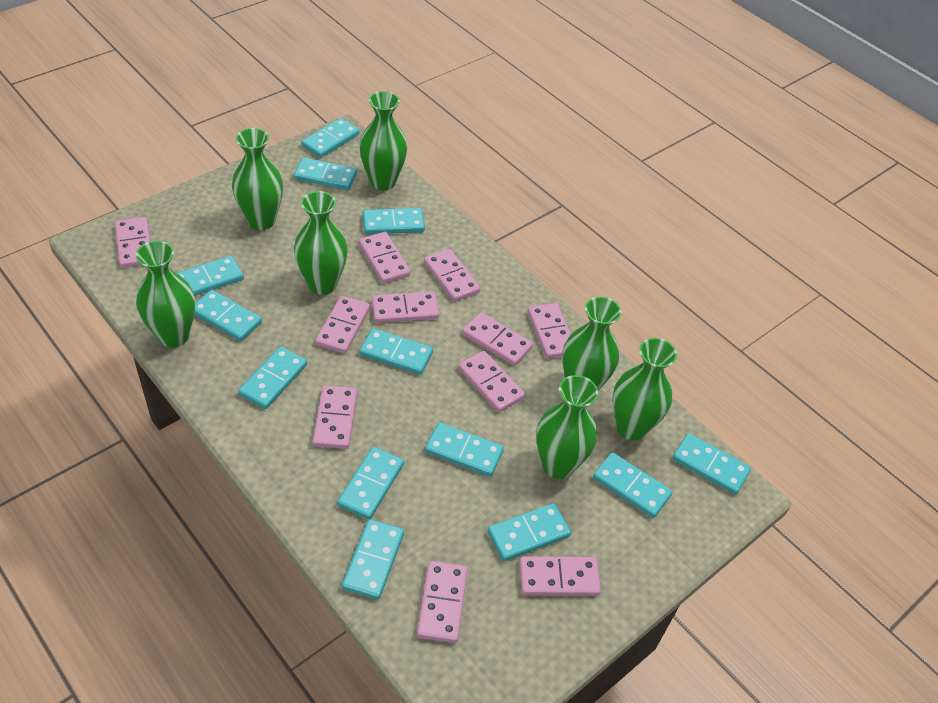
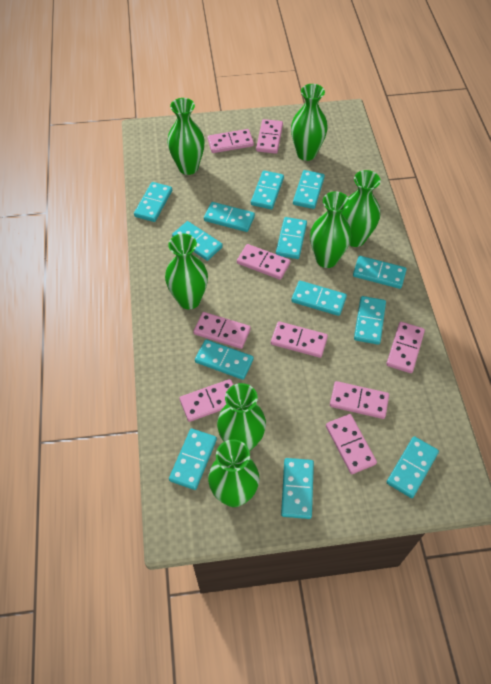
pink domino: 11 -> 9

